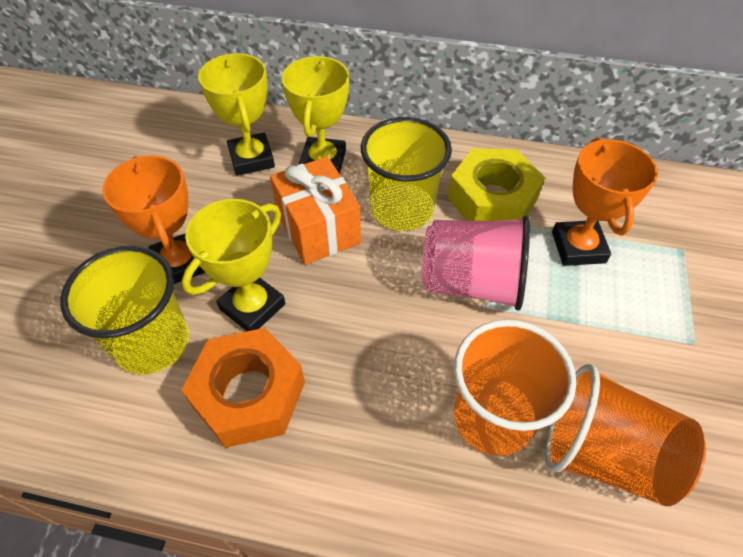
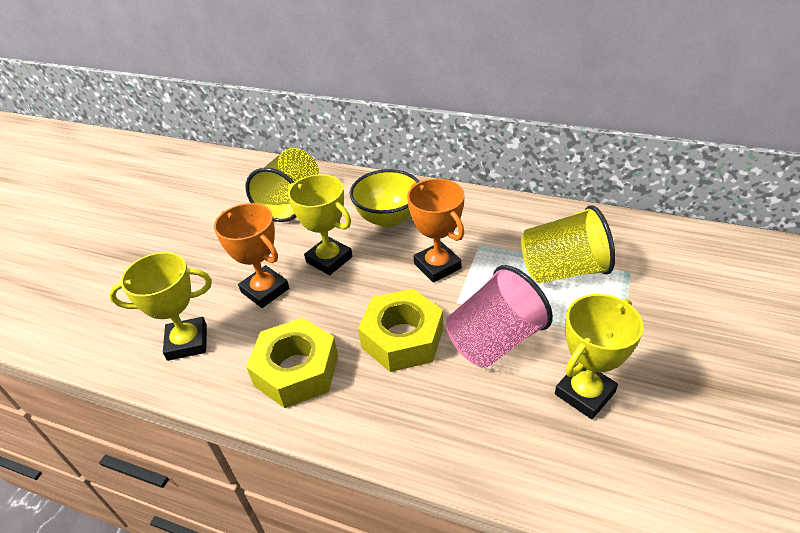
orange cup: 2 -> 0
orange gift: 1 -> 0
orange nut: 1 -> 0
yellow bowl: 0 -> 1
yellow nut: 1 -> 2

